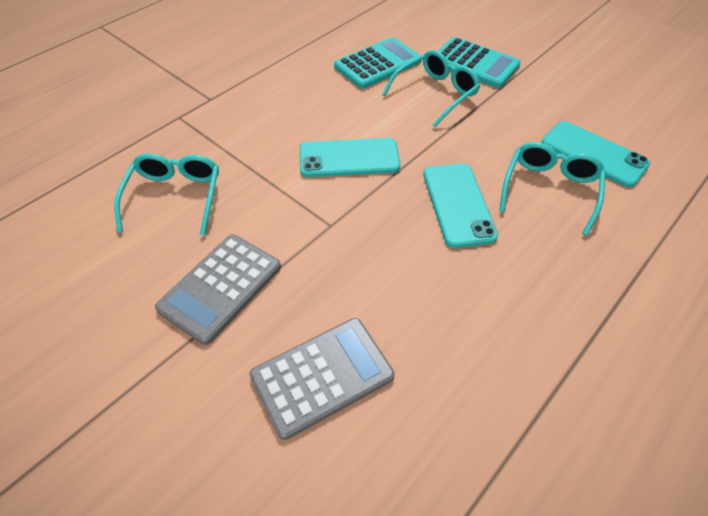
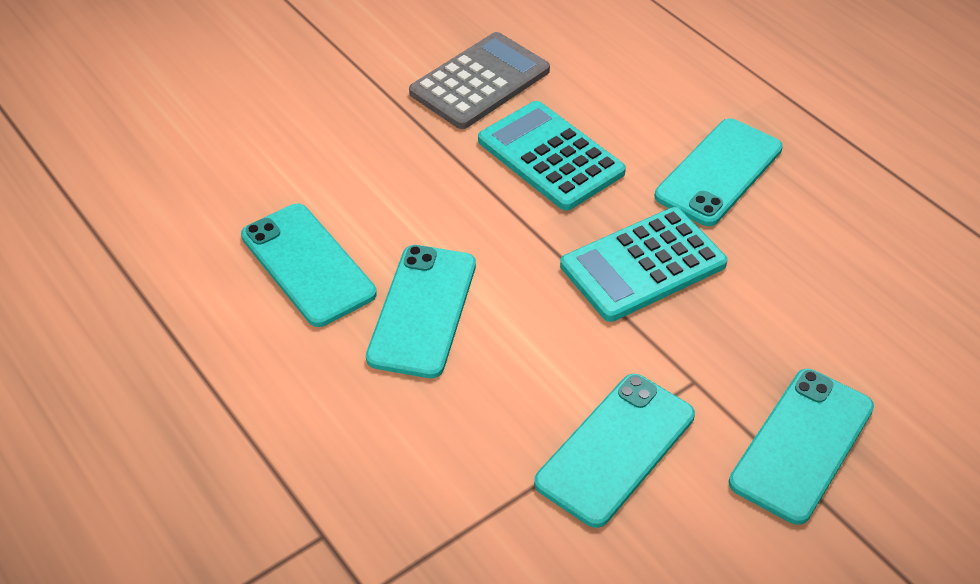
grey calculator: 2 -> 1
turquoise glasses: 3 -> 0
turquoise phone: 3 -> 5

